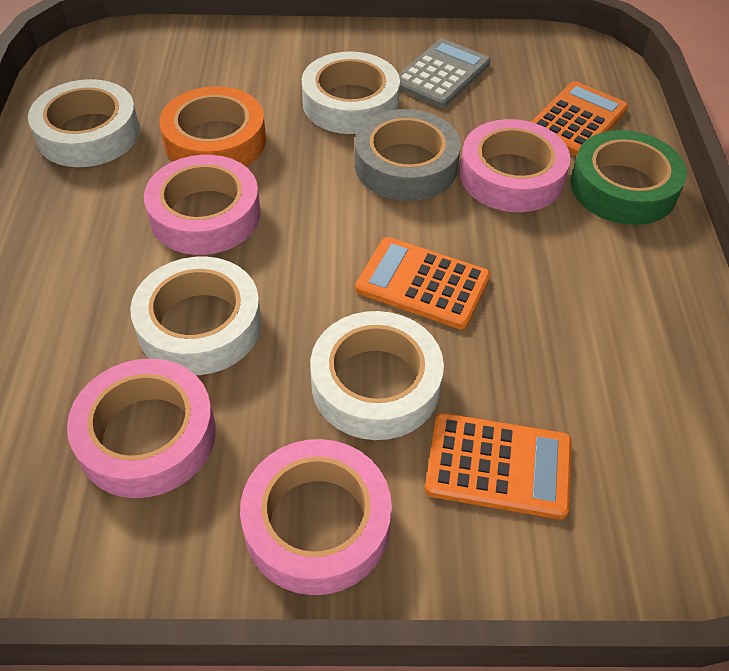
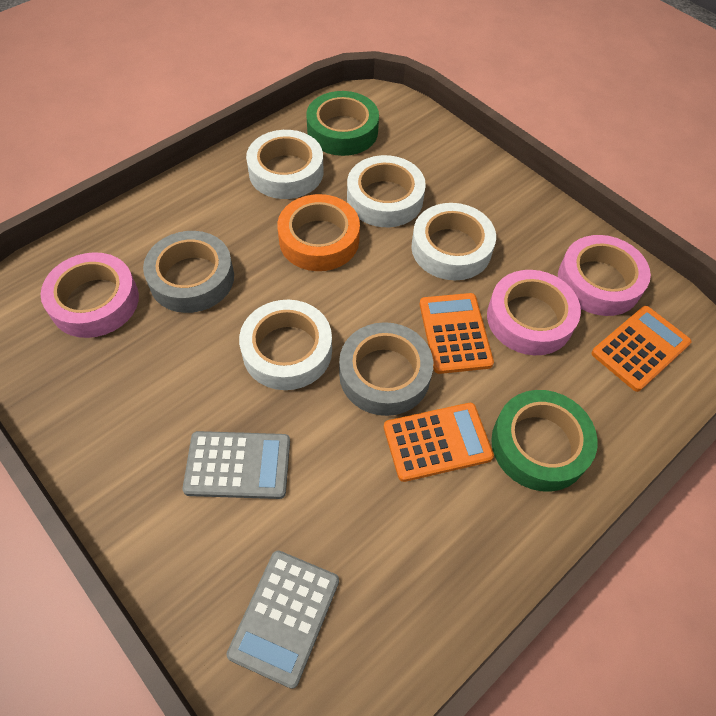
green tape: 1 -> 2
grey calculator: 1 -> 2
grey tape: 1 -> 2
pink tape: 4 -> 3

